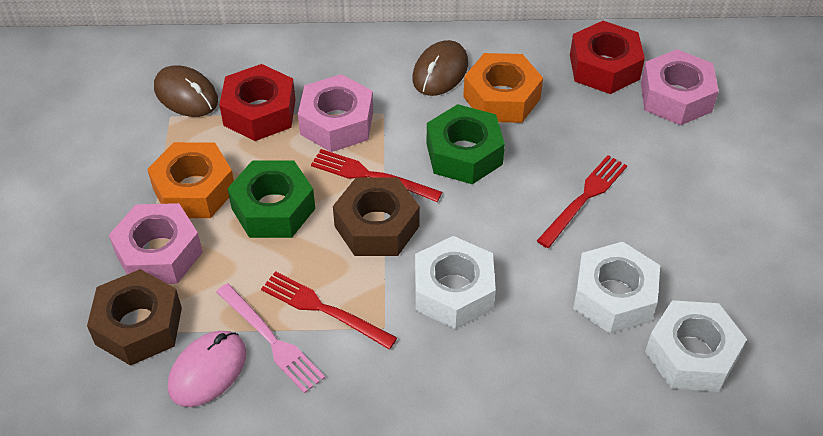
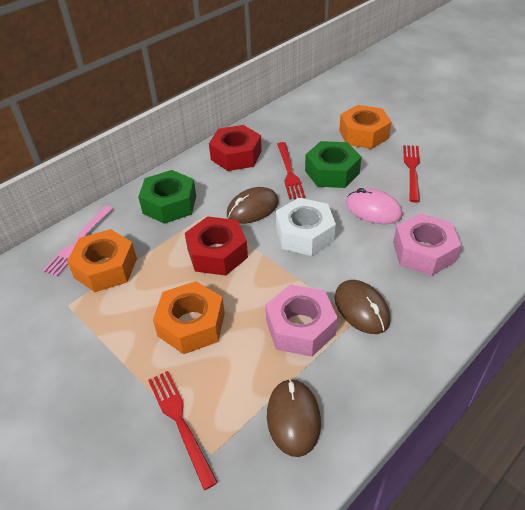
brown mouse: 2 -> 3
brown nut: 2 -> 0
orange nut: 2 -> 3
pink nut: 3 -> 2
white nut: 3 -> 1

